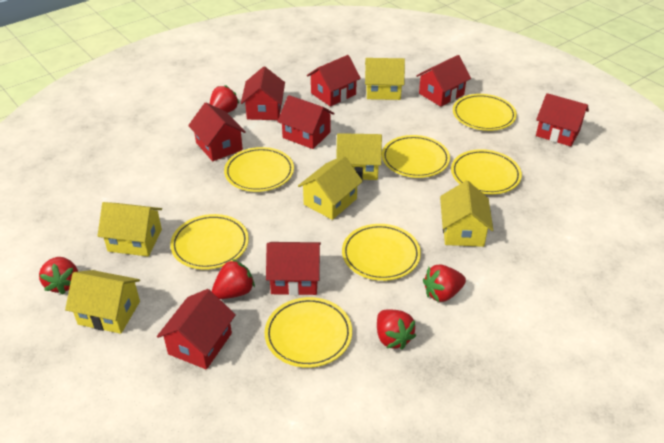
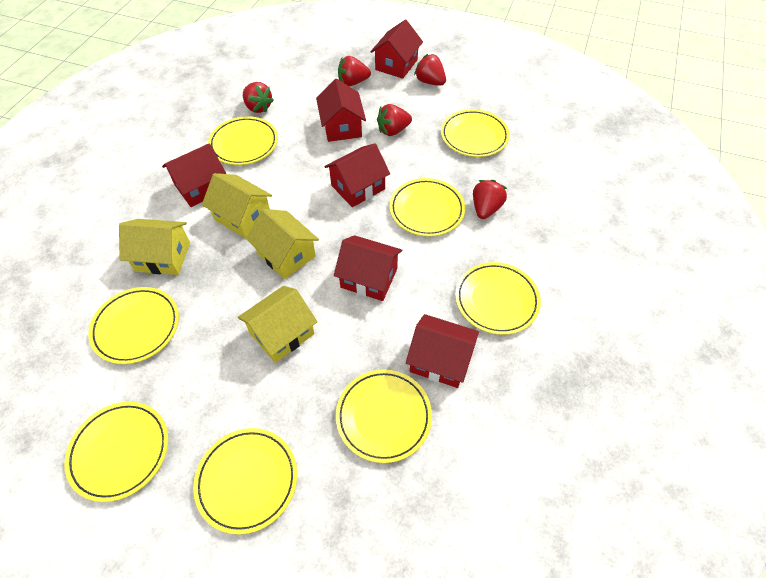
red house: 8 -> 6
yellow house: 6 -> 4
yellow plate: 7 -> 8

